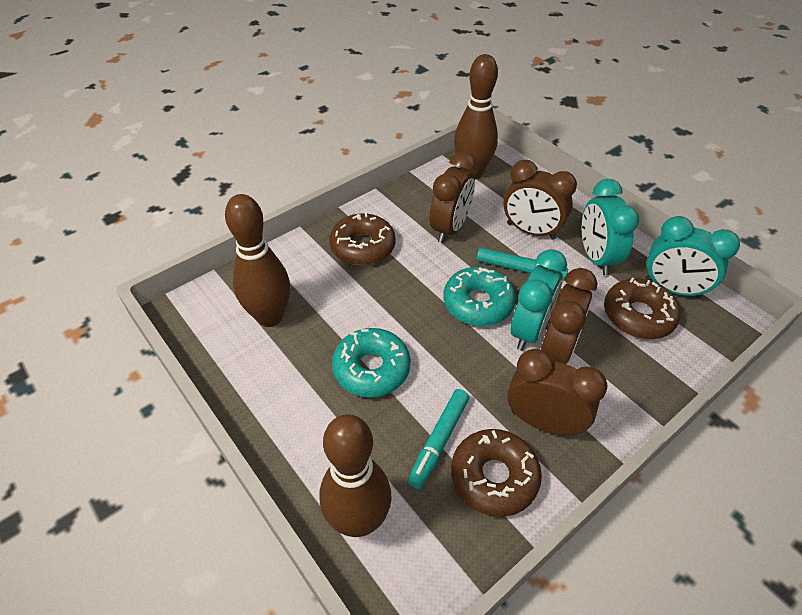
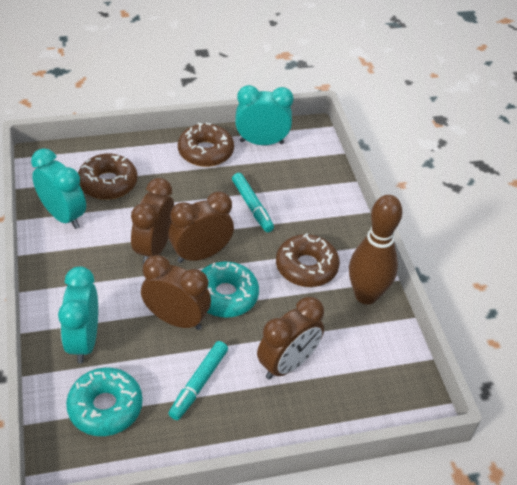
brown bowling pin: 3 -> 1

